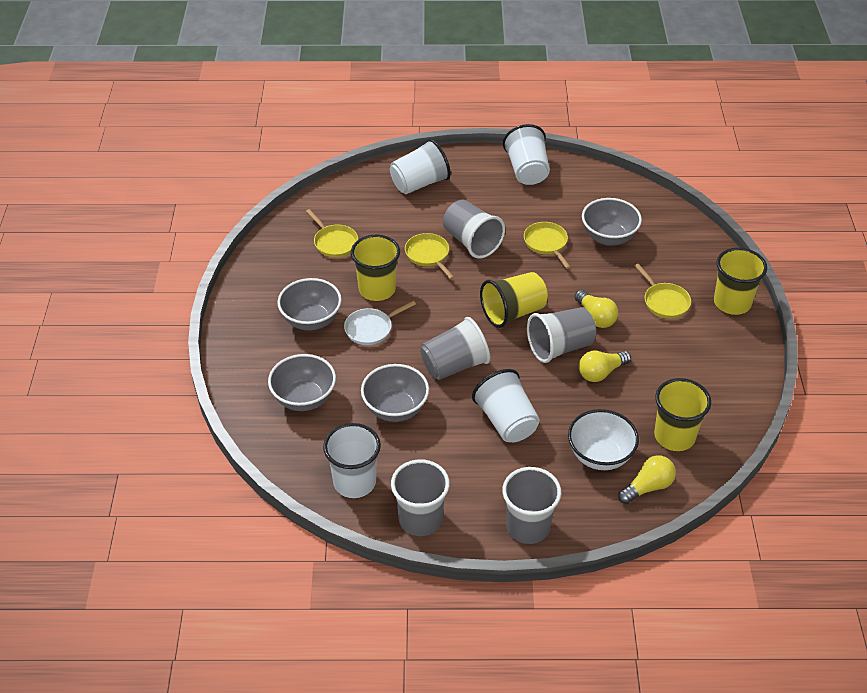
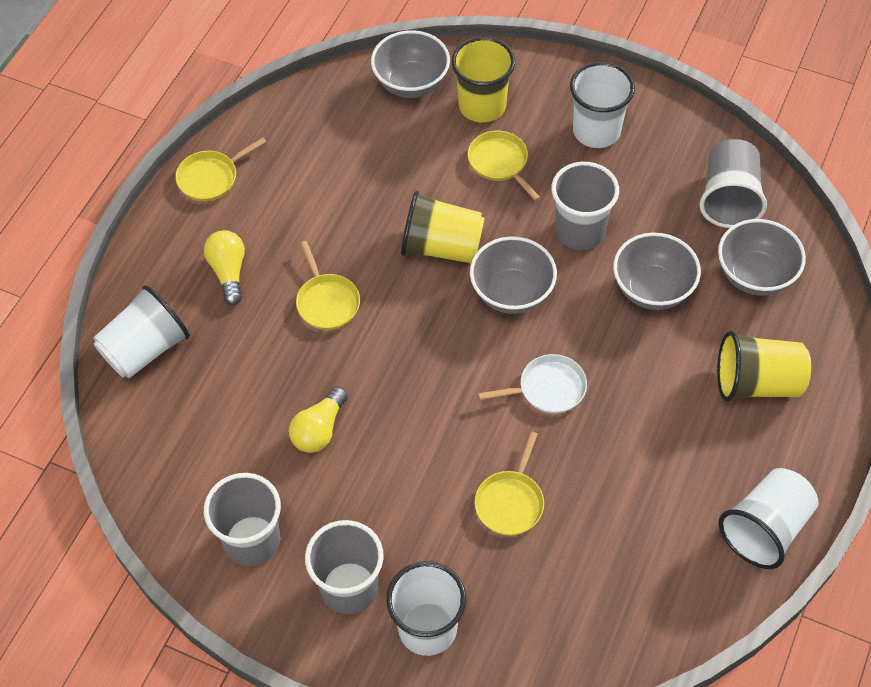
grey cup: 5 -> 4
white bowl: 1 -> 0
yellow cup: 4 -> 3
yellow light bulb: 3 -> 2

